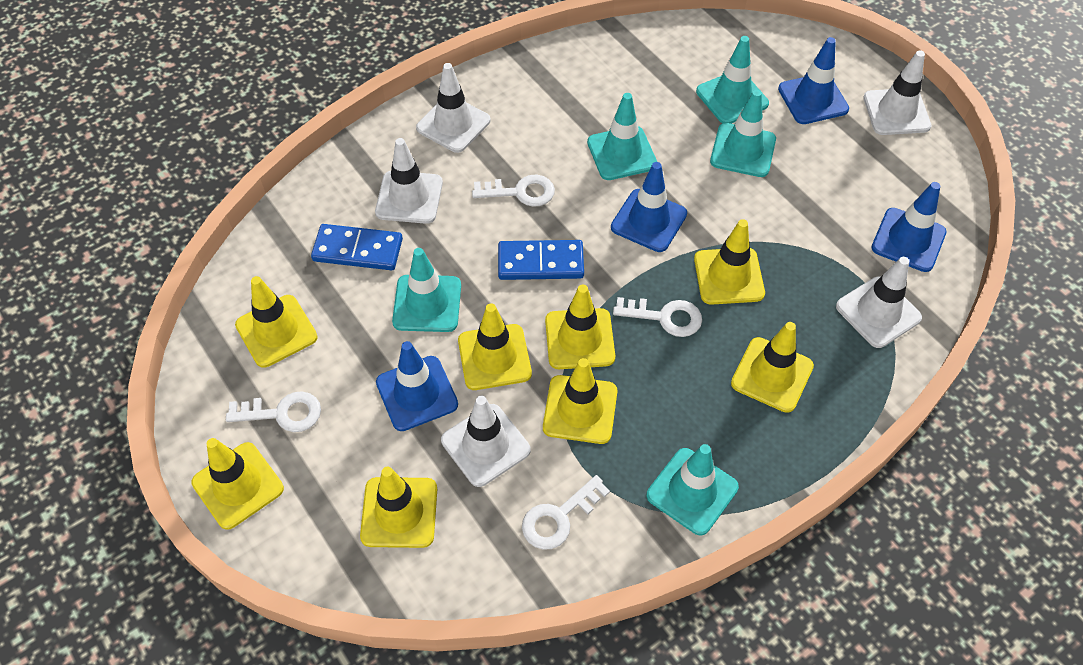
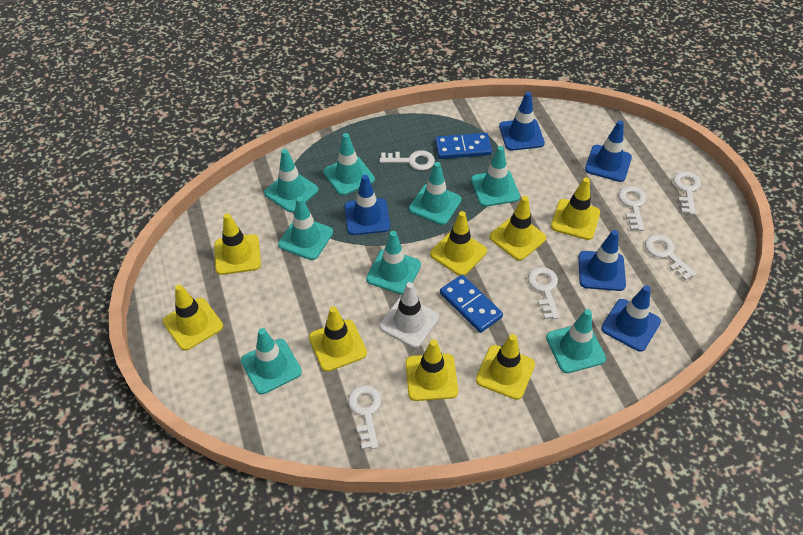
blue traffic cone: 4 -> 5
turquoise traffic cone: 5 -> 8
white key: 4 -> 6
white traffic cone: 5 -> 1

